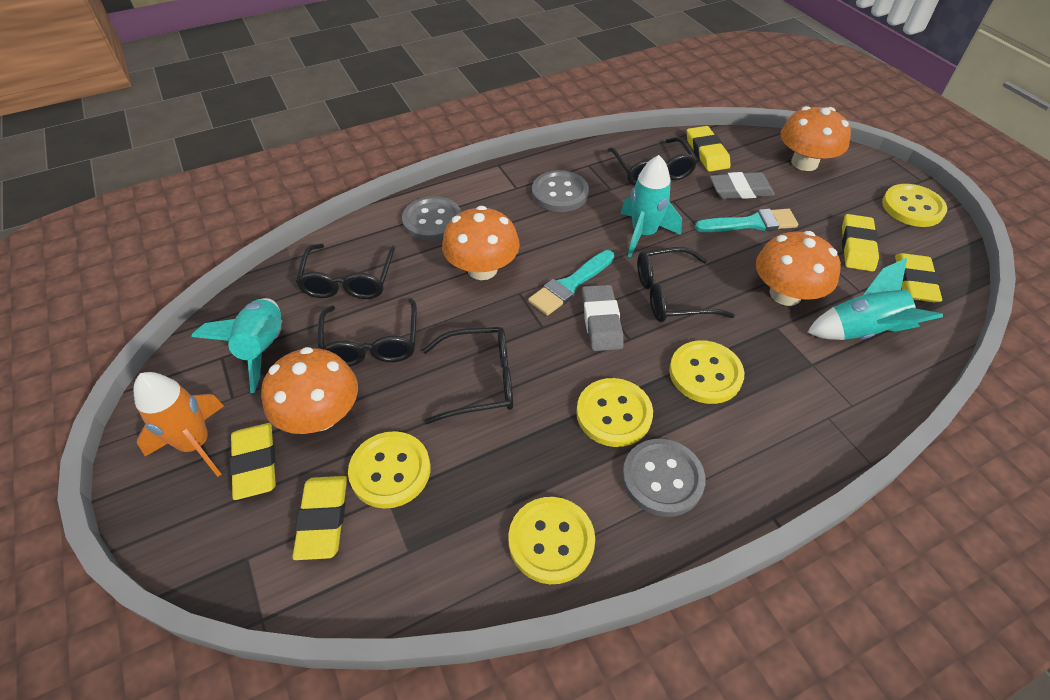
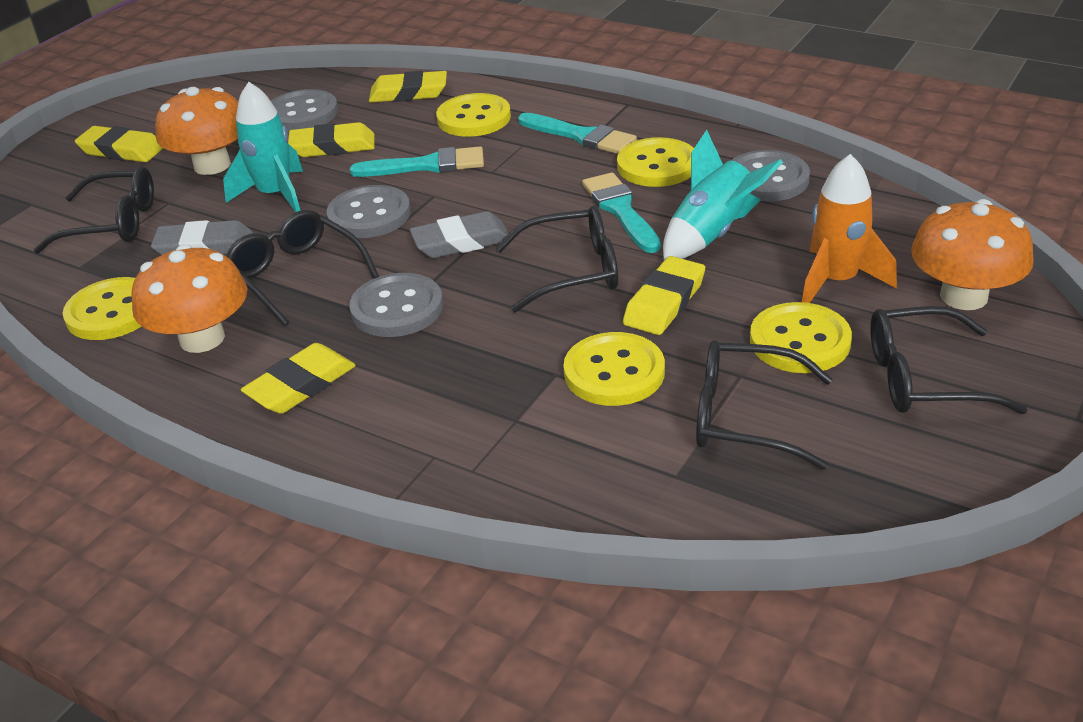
grey button: 3 -> 4
orange mushroom: 4 -> 3
turquoise brush: 2 -> 3
turquoise rocket: 3 -> 2

